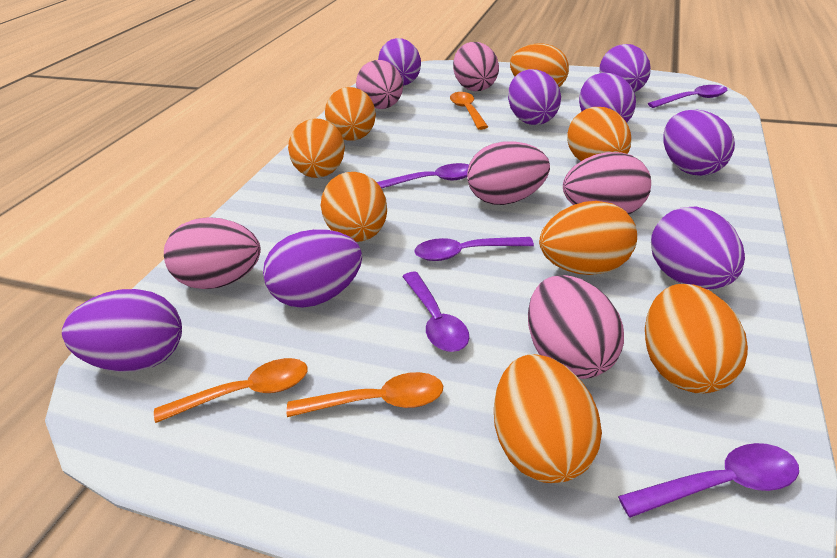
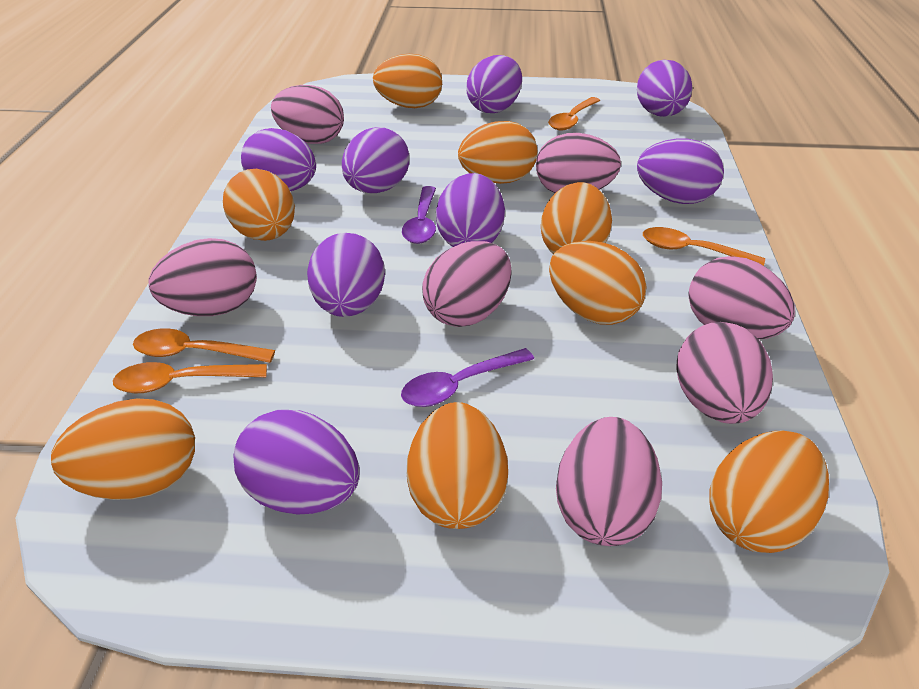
orange spoon: 3 -> 4
pink egg: 6 -> 7
purple spoon: 5 -> 2

